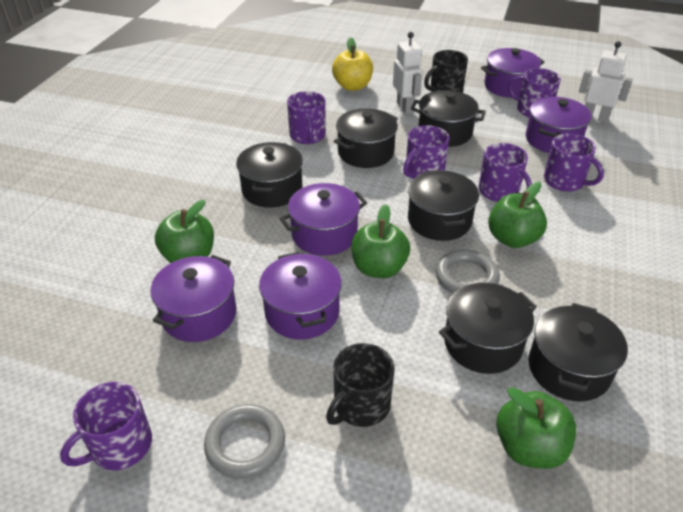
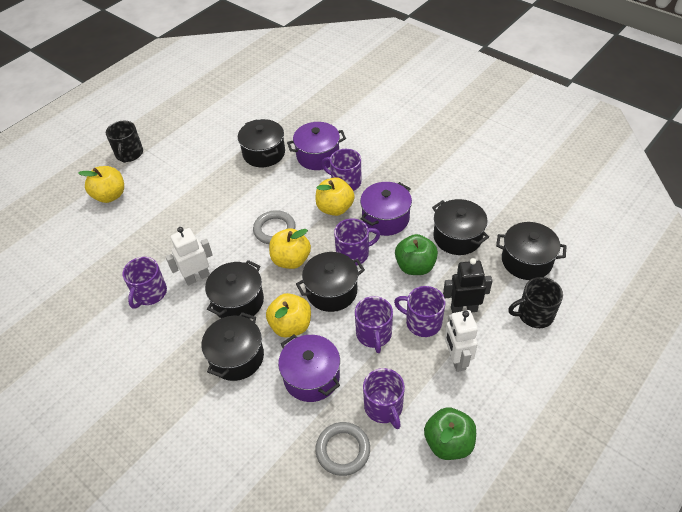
black robot: 0 -> 1
green apple: 4 -> 2
purple pot: 5 -> 3
yellow apple: 1 -> 4

